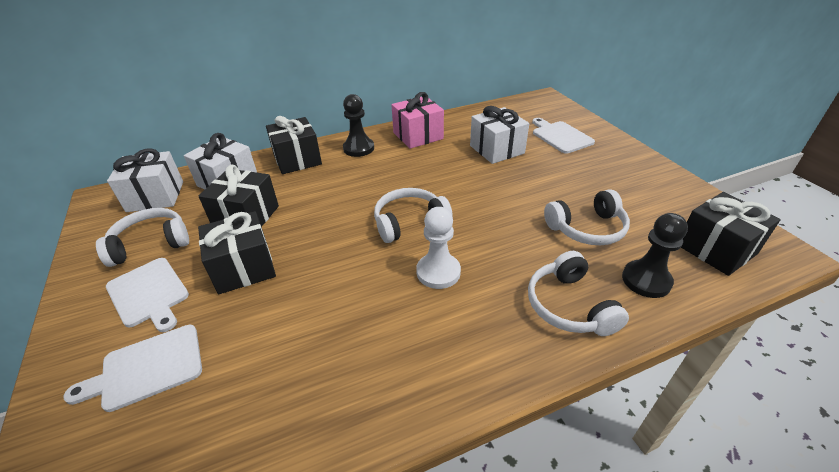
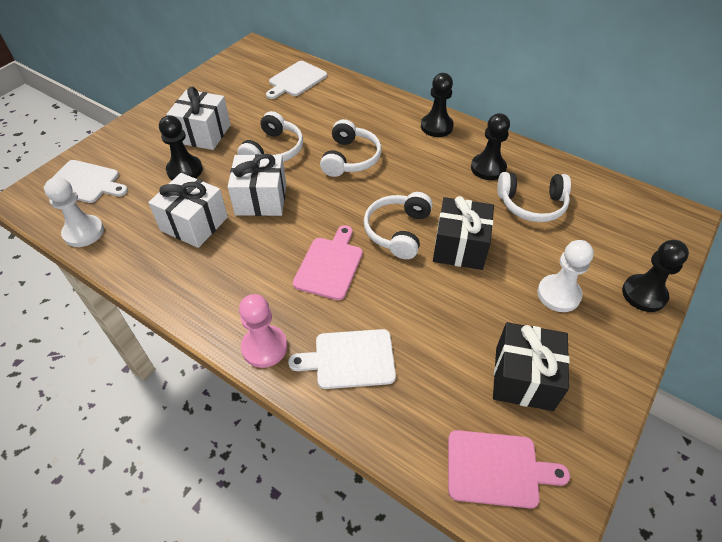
black gift: 4 -> 2
black pawn: 2 -> 4
pink cutting board: 0 -> 2
pink gift: 1 -> 0
pink pawn: 0 -> 1
white pawn: 1 -> 2

